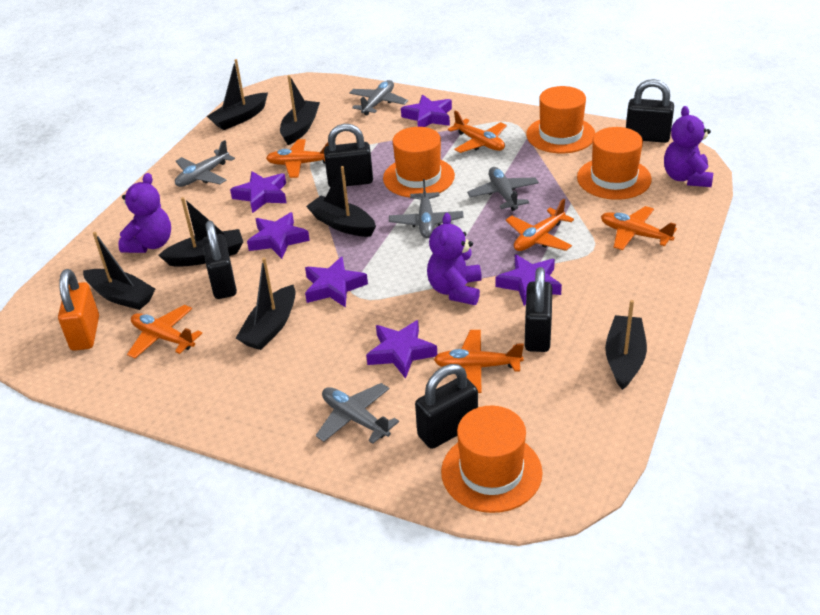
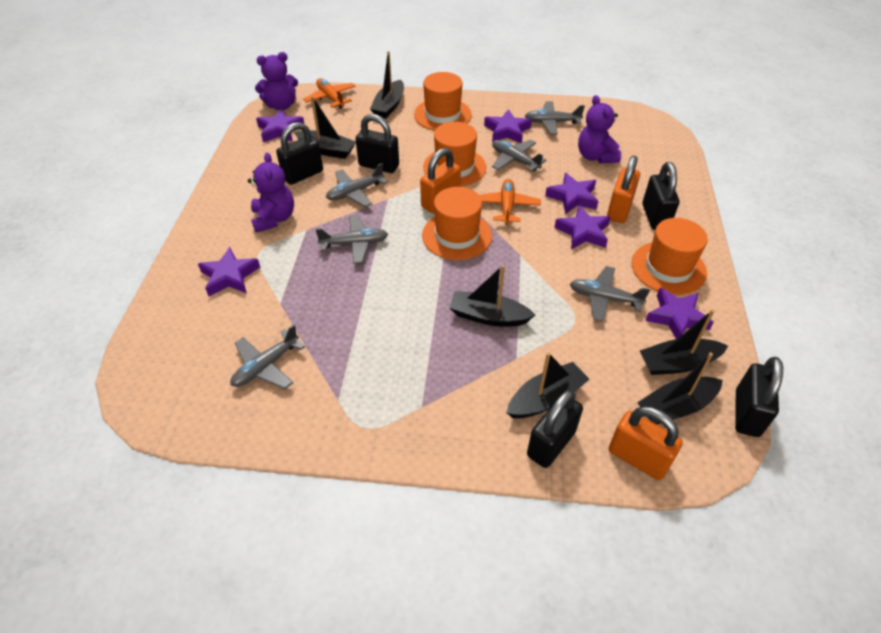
black boat: 7 -> 6
grey plane: 5 -> 6
orange padlock: 1 -> 3
orange plane: 6 -> 2

